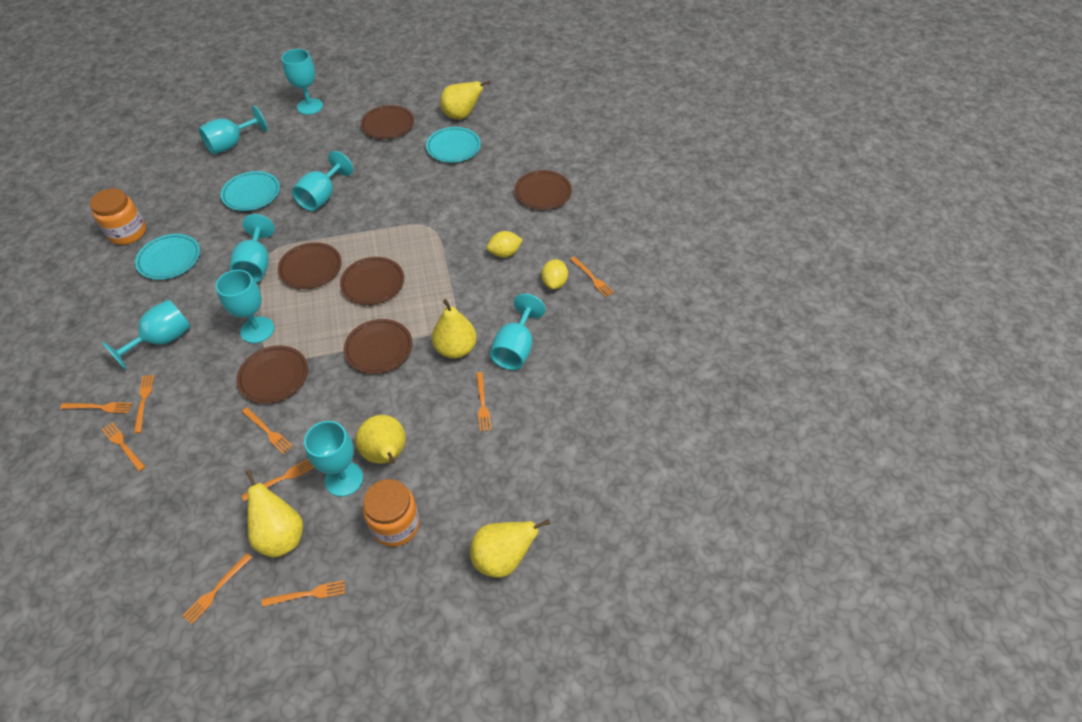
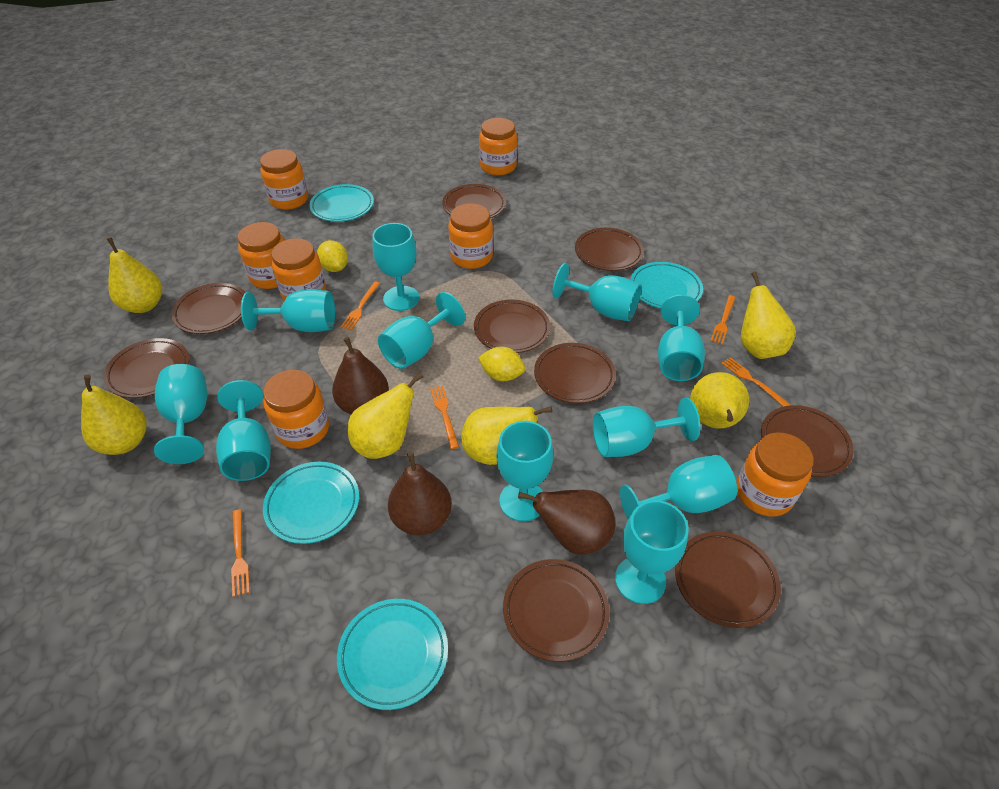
brown pear: 0 -> 3
brown plate: 6 -> 9
orange fork: 9 -> 5
orange jar: 2 -> 7
turquoise goblet: 8 -> 11
turquoise plate: 3 -> 4
yellow pear: 5 -> 6

